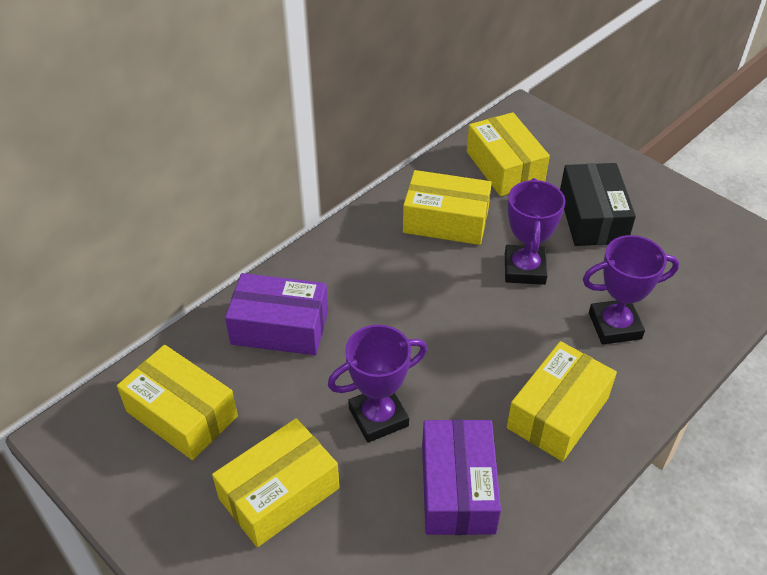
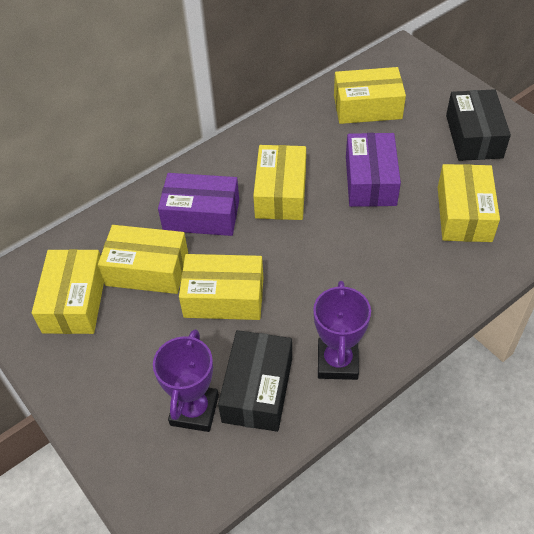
black box: 1 -> 2
purple trophy: 3 -> 2
yellow box: 5 -> 6

